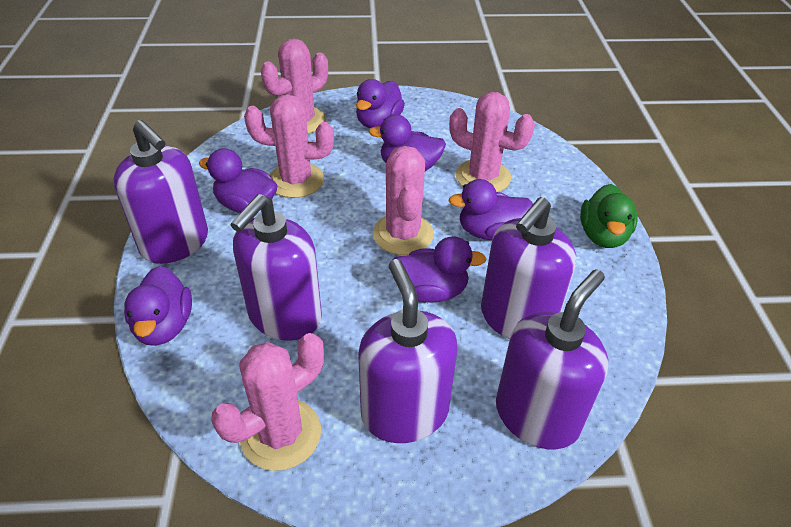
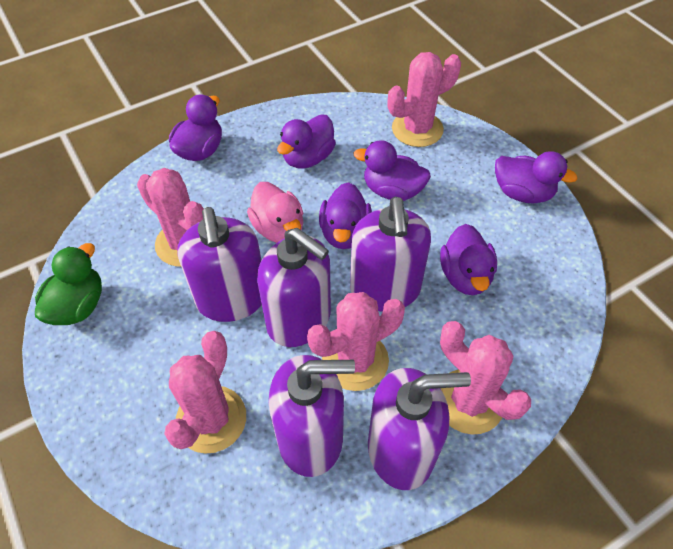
pink duck: 0 -> 1

